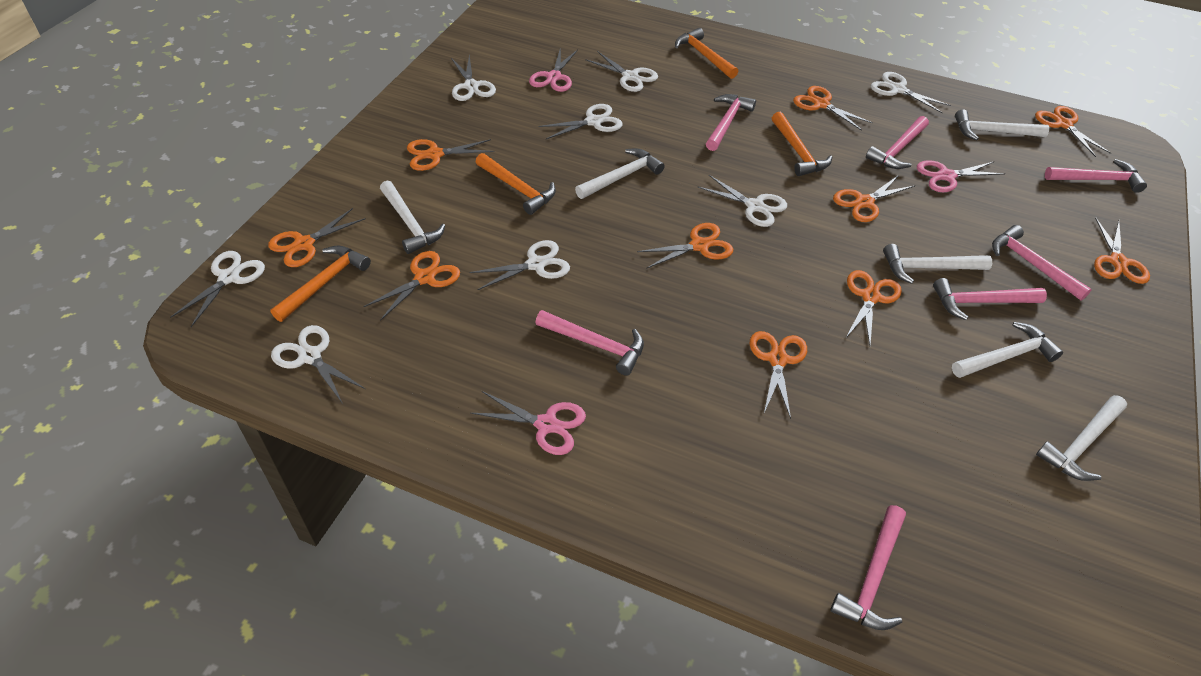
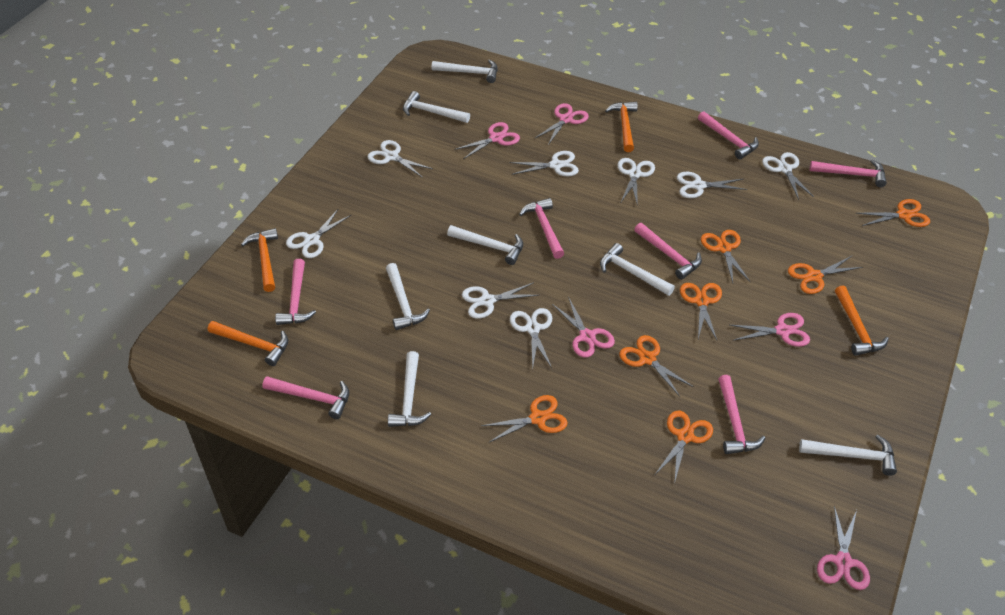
orange scissors: 10 -> 7
pink scissors: 3 -> 5
white hammer: 6 -> 7

